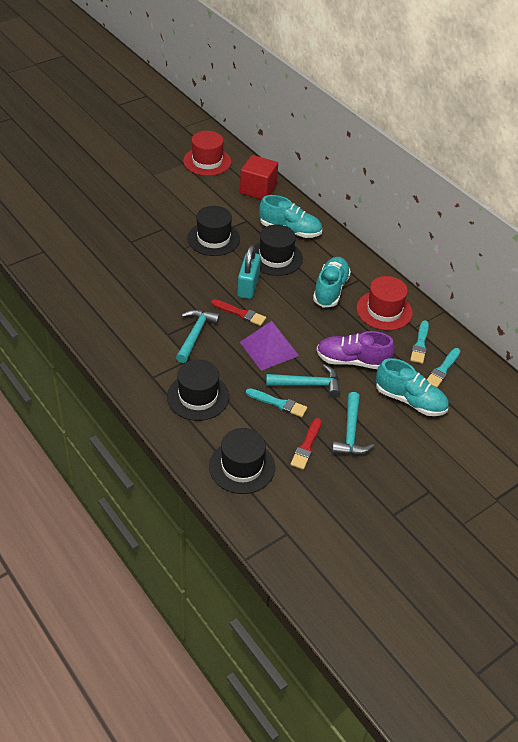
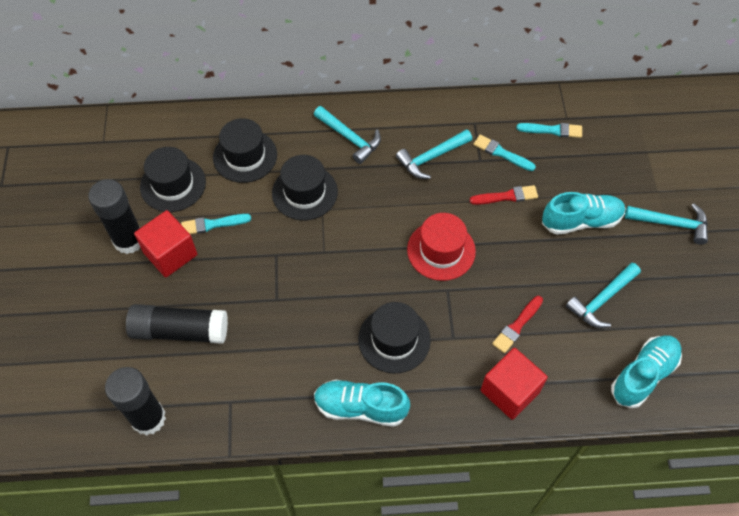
black glue stick: 0 -> 3
purple pyramid: 1 -> 0
purple shoe: 1 -> 0
red cube: 1 -> 2
red hat: 2 -> 1
turquoise hammer: 3 -> 4
turquoise padlock: 1 -> 0

